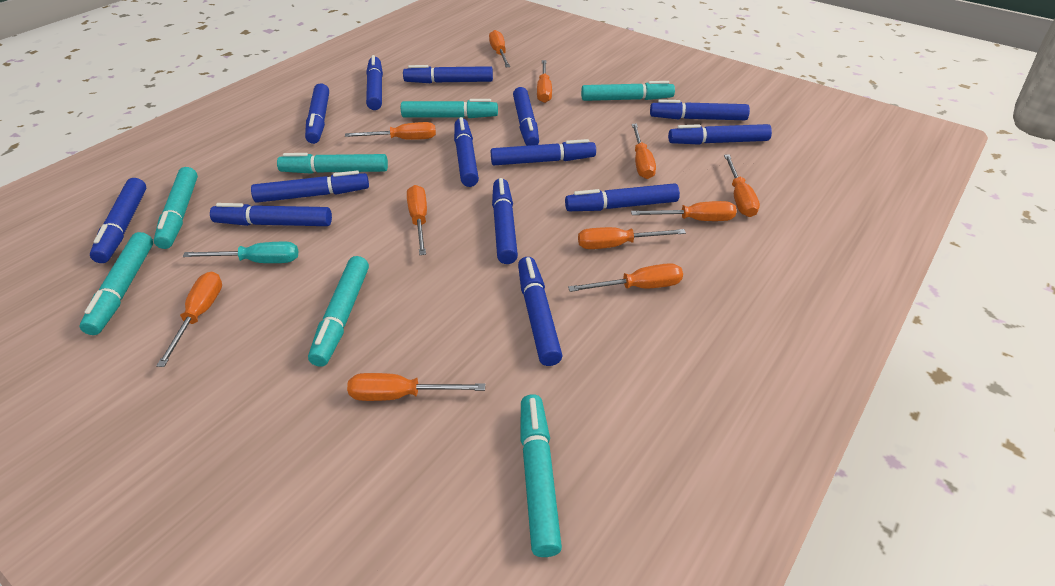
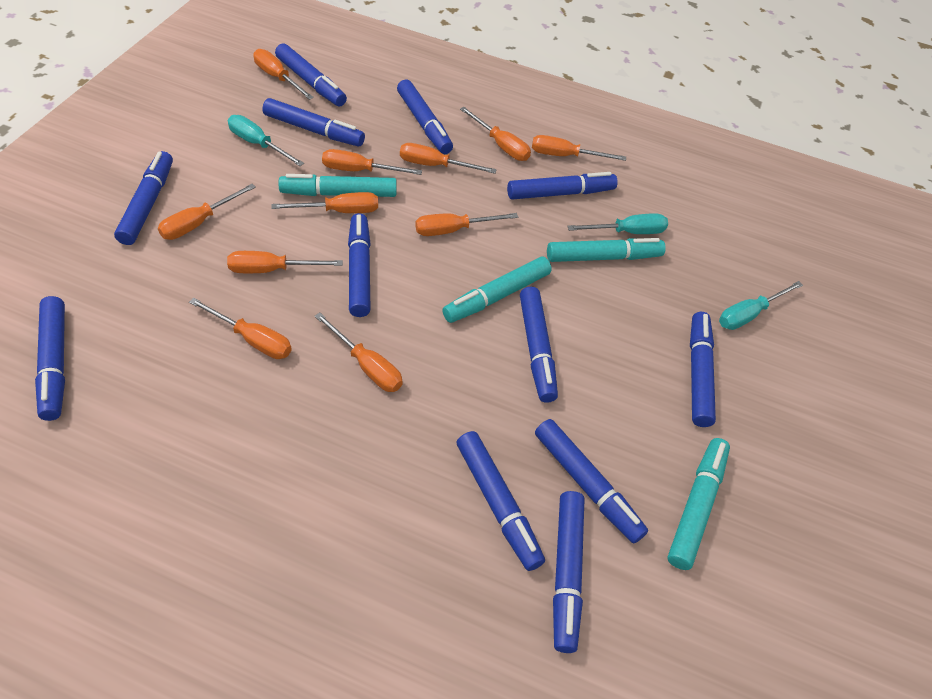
blue marker: 14 -> 12
turquoise marker: 7 -> 4
turquoise screwdriver: 1 -> 3

